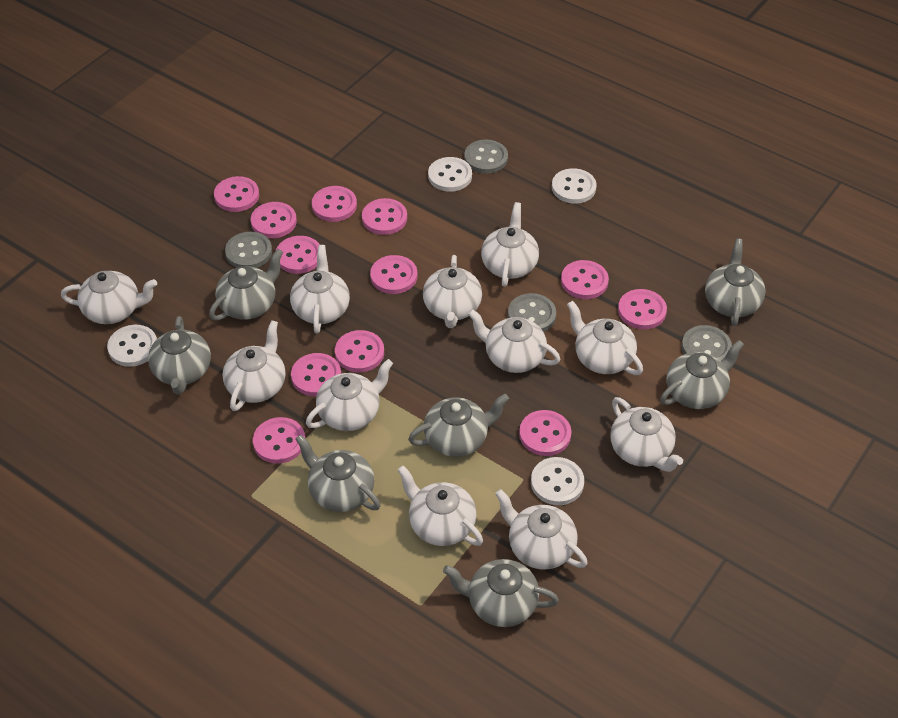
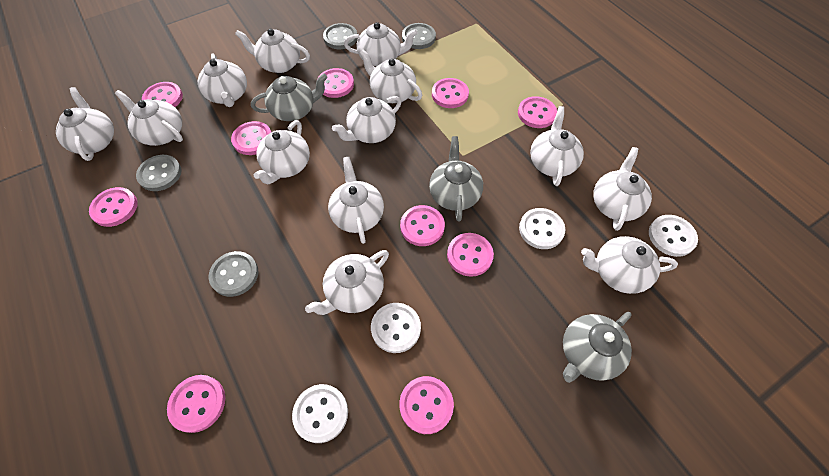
grey teapot: 7 -> 3
pink button: 12 -> 10
white teapot: 11 -> 13

